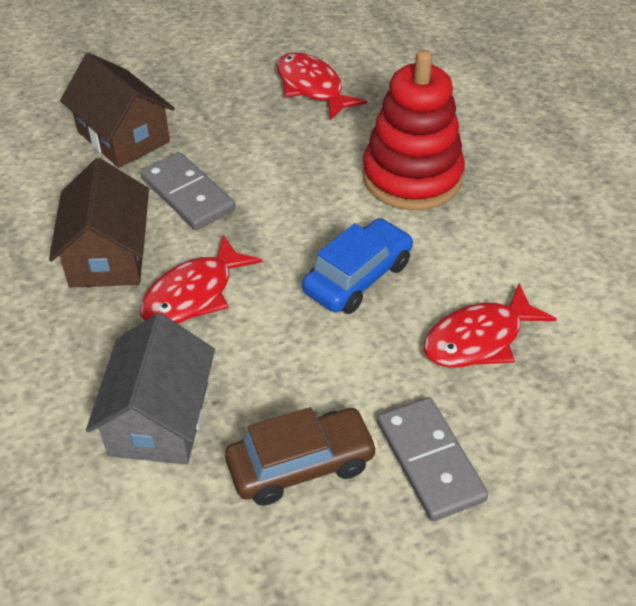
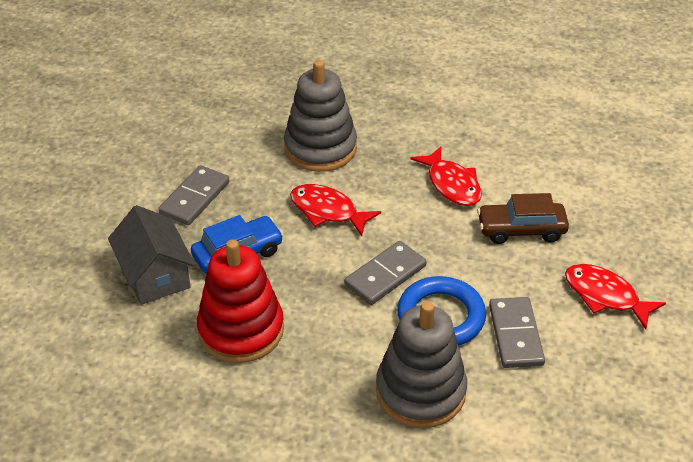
blue ring: 0 -> 1
brown house: 2 -> 0
grey domino: 2 -> 3
grey stacking toy: 0 -> 2

